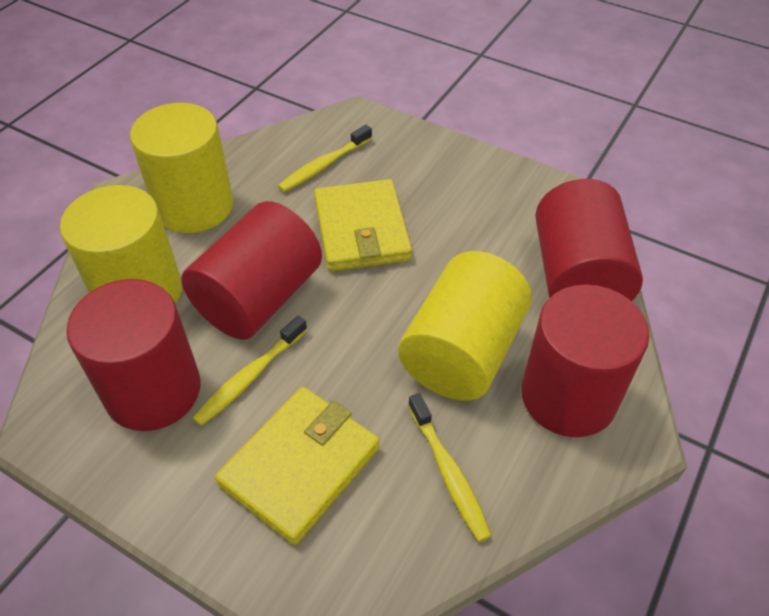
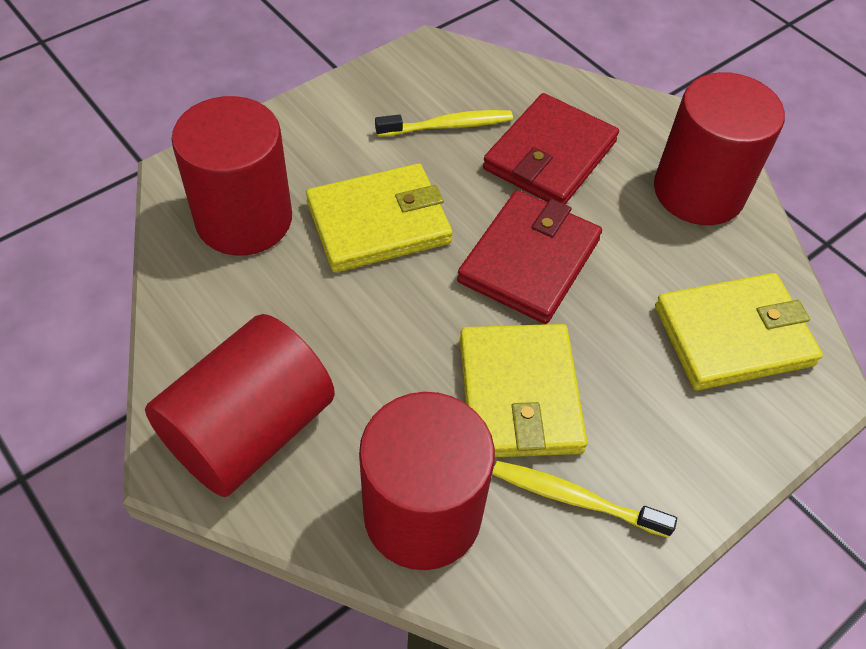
red wallet: 0 -> 2
yellow cylinder: 3 -> 0
yellow toothbrush: 3 -> 2
yellow wallet: 2 -> 3

